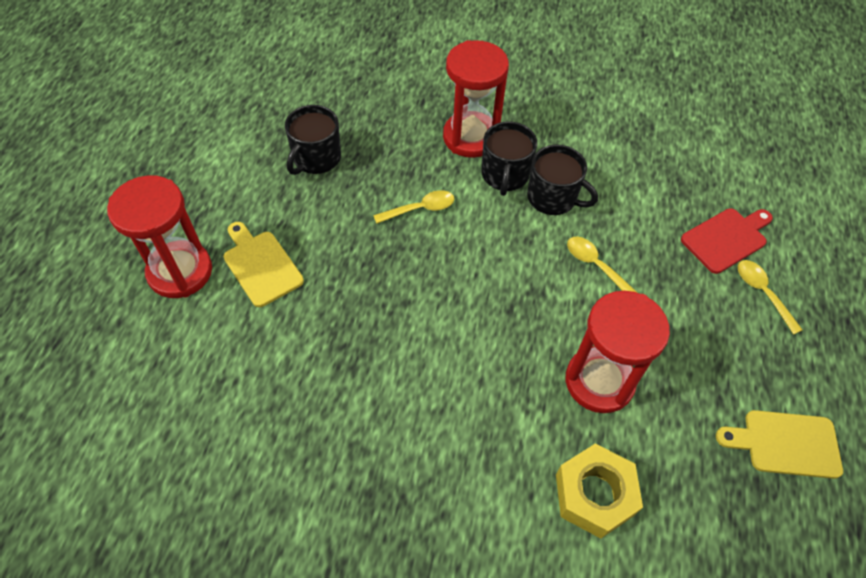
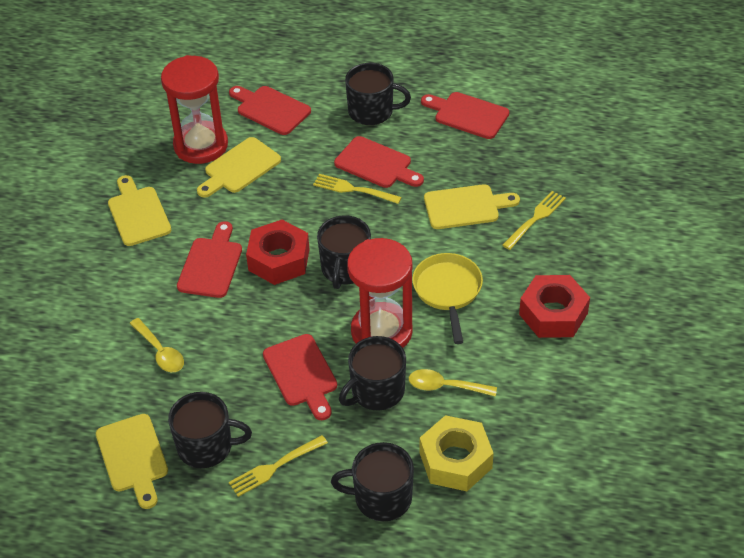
black mug: 3 -> 5
red cutting board: 1 -> 5
red hourglass: 3 -> 2
red nut: 0 -> 2
yellow cutting board: 2 -> 4
yellow fork: 0 -> 3
yellow pan: 0 -> 1
yellow spoon: 3 -> 2

